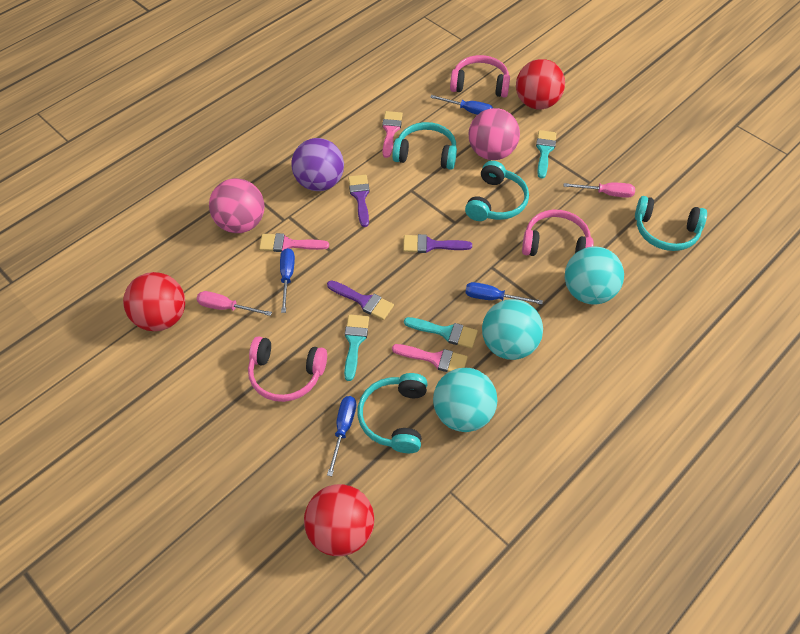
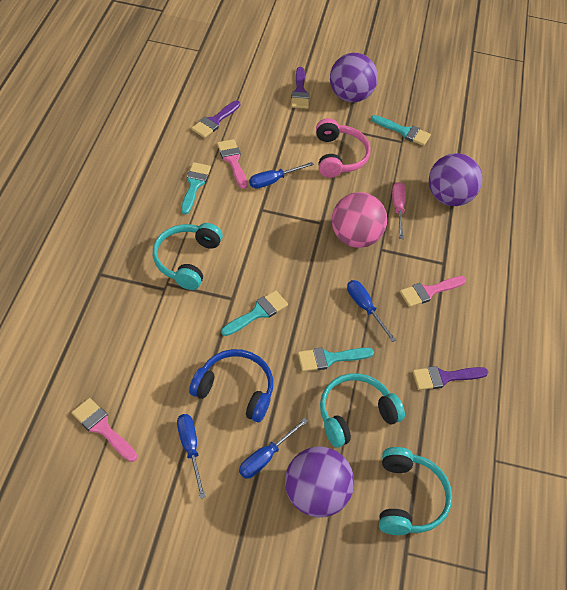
blue headphones: 0 -> 1
pink ball: 2 -> 1
pink headphones: 3 -> 1
pink screwdriver: 2 -> 1
purple ball: 1 -> 3
red ball: 3 -> 0
turquoise ball: 3 -> 0
turquoise brush: 3 -> 4
turquoise headphones: 4 -> 3

